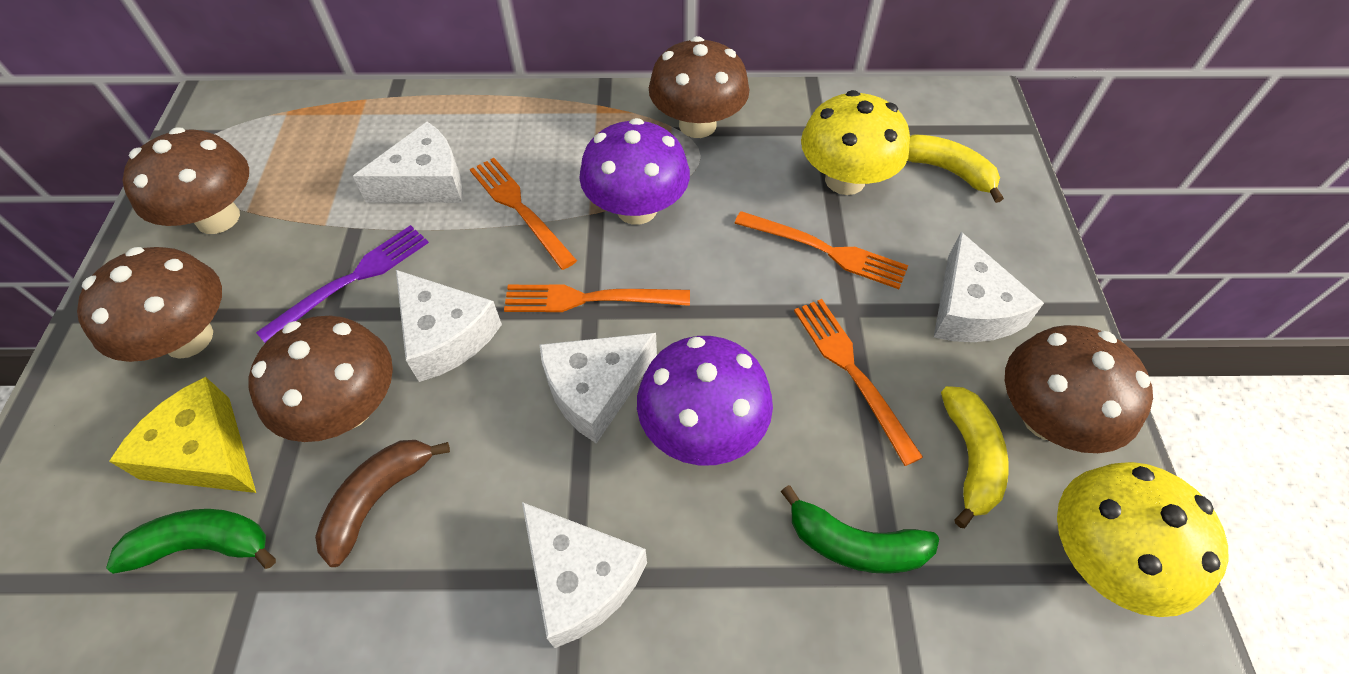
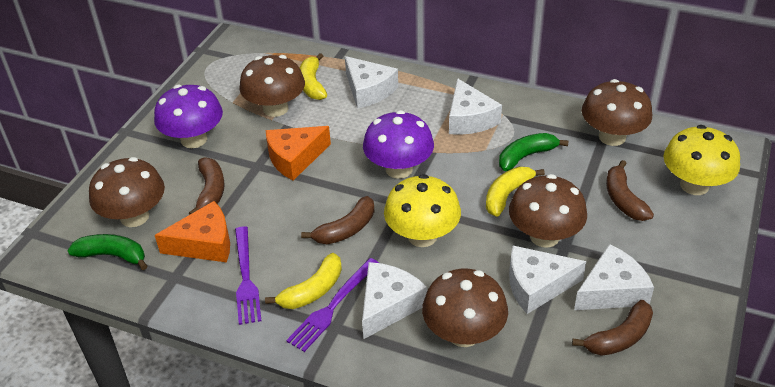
brown banana: 1 -> 4
orange cheese: 0 -> 2
orange fork: 4 -> 0
purple fork: 1 -> 2
yellow banana: 2 -> 3
yellow cheese: 1 -> 0

